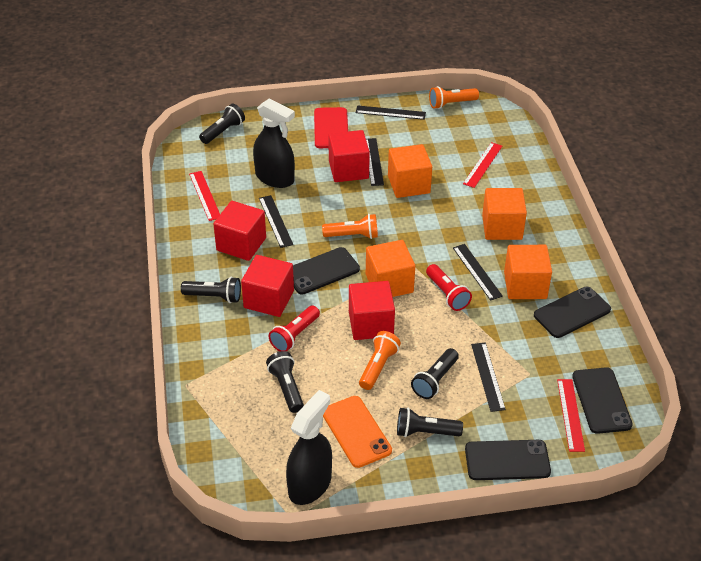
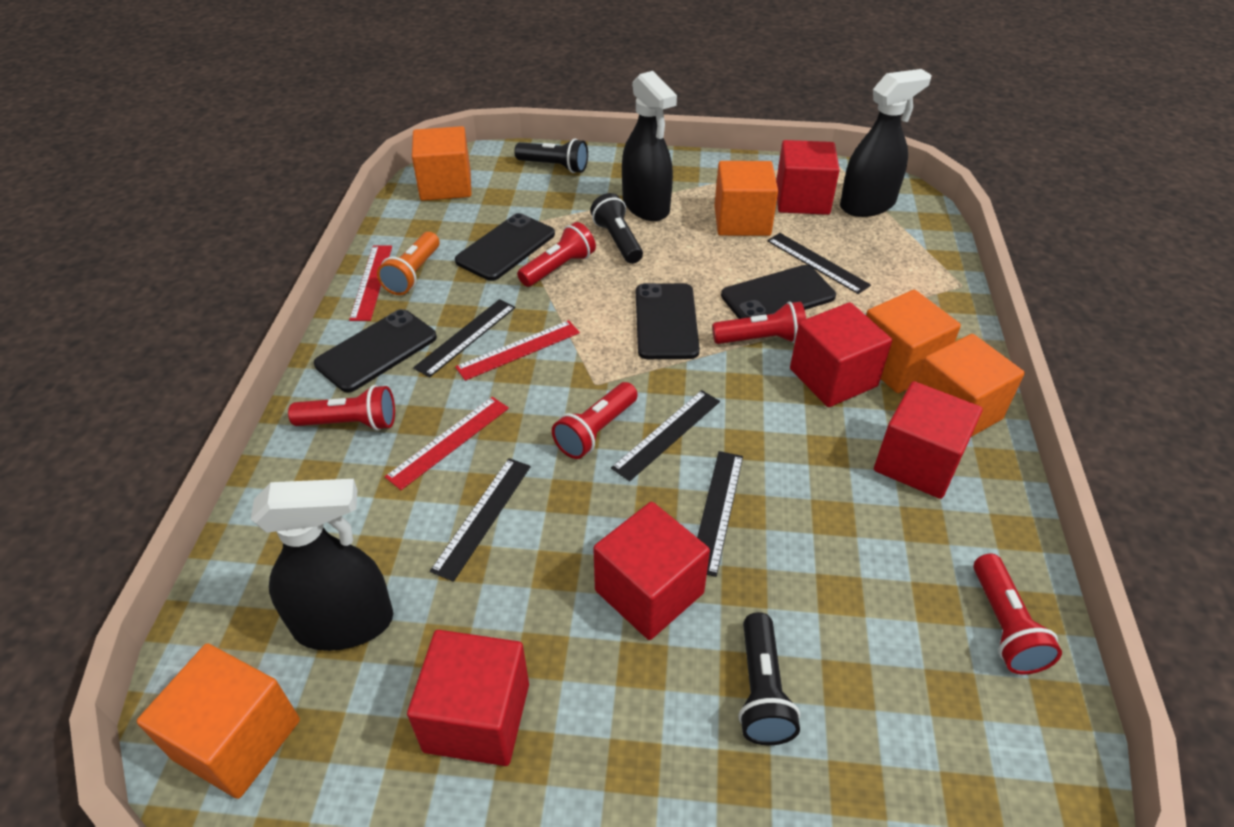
black flashlight: 5 -> 3
black spray bottle: 2 -> 3
orange cube: 4 -> 5
orange flashlight: 3 -> 1
orange phone: 1 -> 0
red cube: 4 -> 5
red flashlight: 2 -> 5
red phone: 1 -> 0

